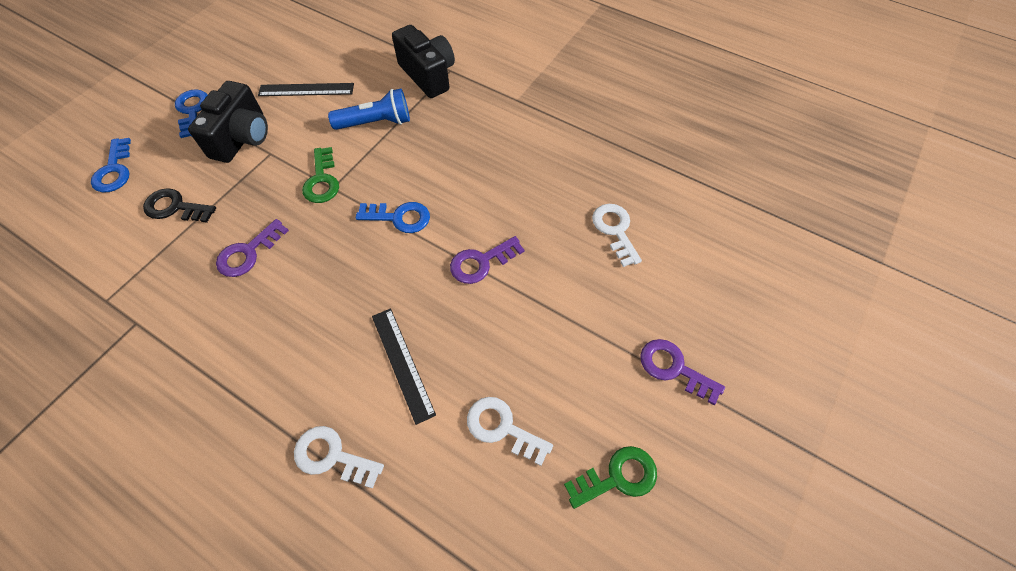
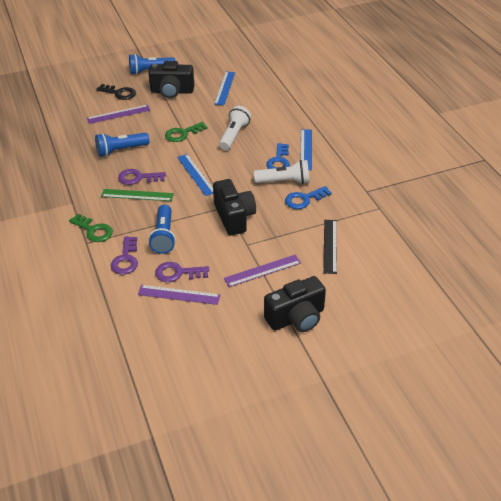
black camera: 2 -> 3
black ruler: 2 -> 1
blue flashlight: 1 -> 3
blue key: 3 -> 2
blue ruler: 0 -> 3
green ruler: 0 -> 1
purple ruler: 0 -> 3
white flashlight: 0 -> 2
white key: 3 -> 0

